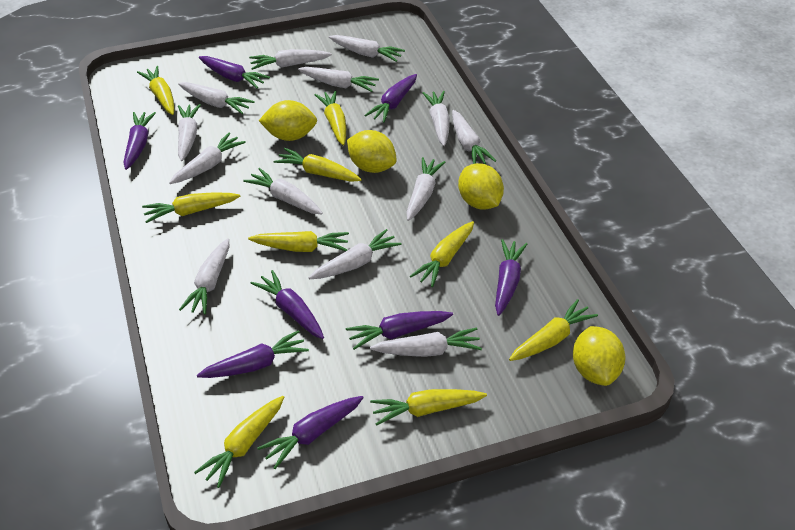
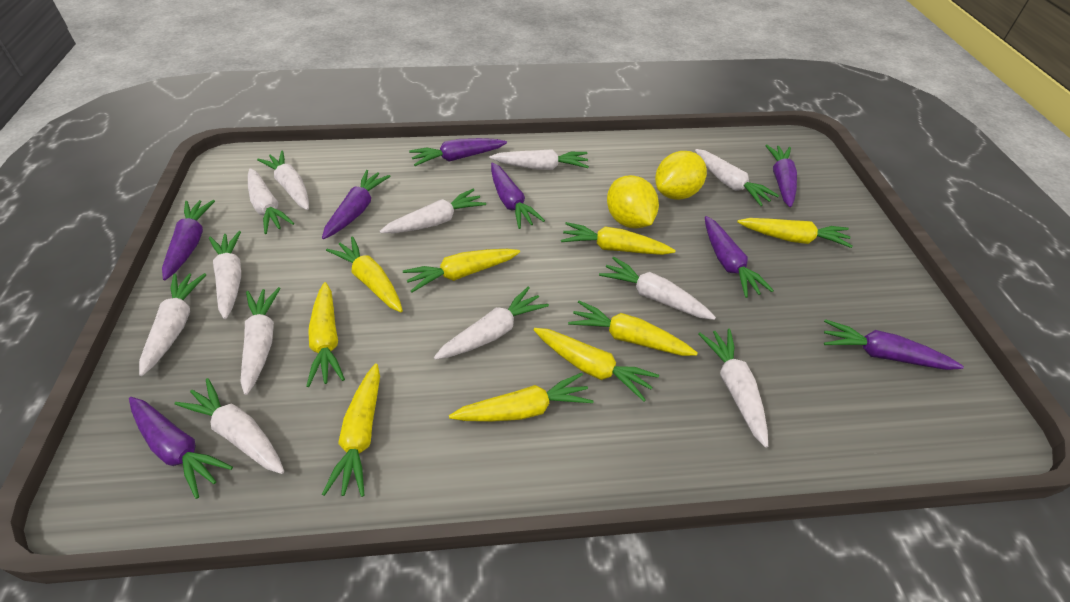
white carrot: 13 -> 12
yellow lemon: 4 -> 2

